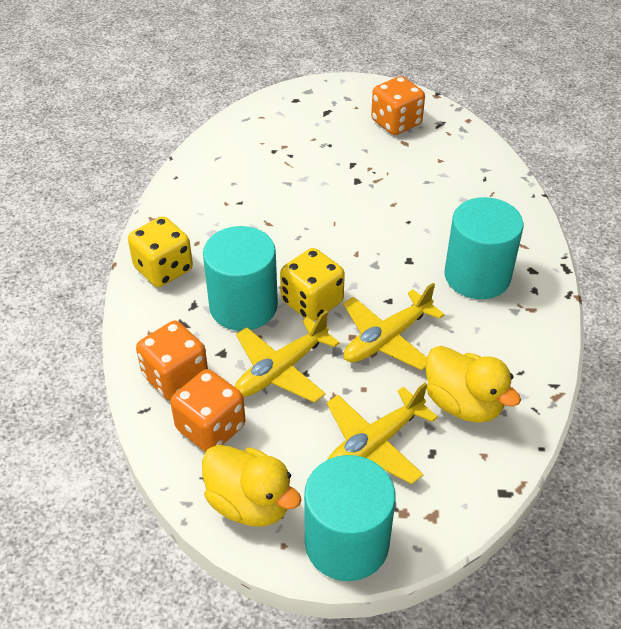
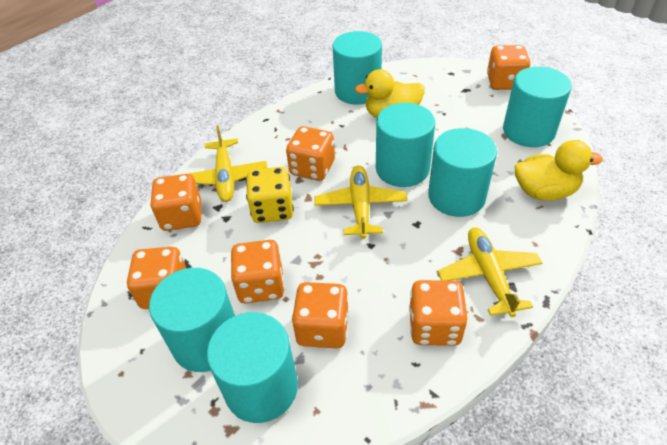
orange dice: 3 -> 7
turquoise cylinder: 3 -> 6
yellow dice: 2 -> 1

